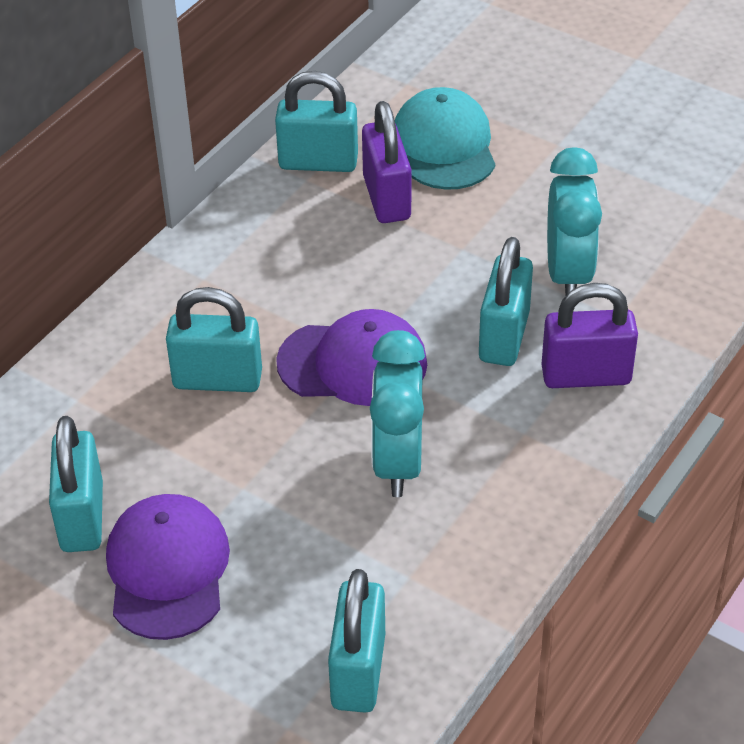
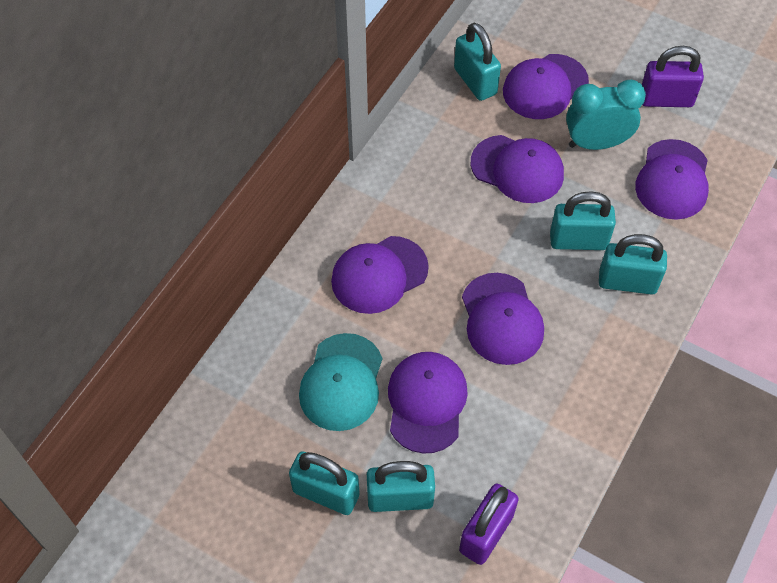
purple cap: 2 -> 6
turquoise clock: 2 -> 1

